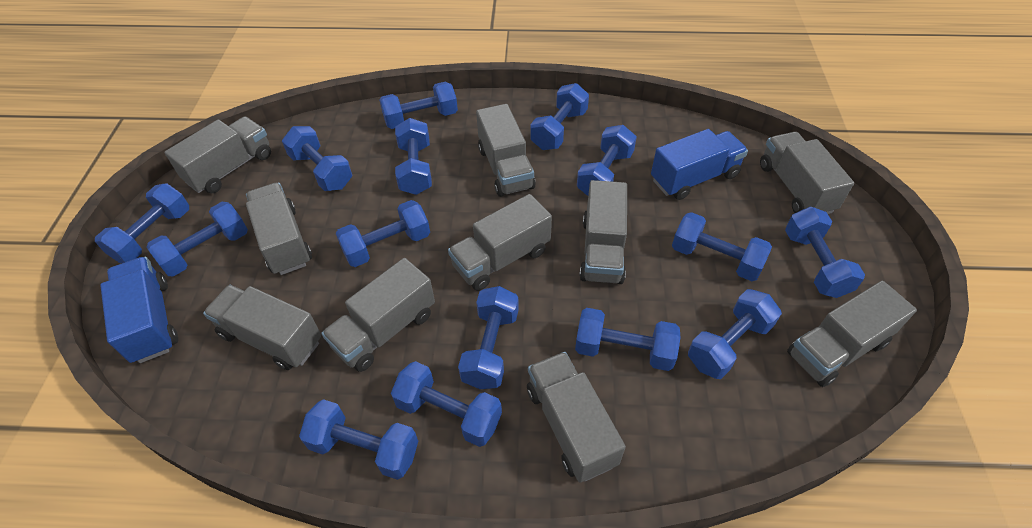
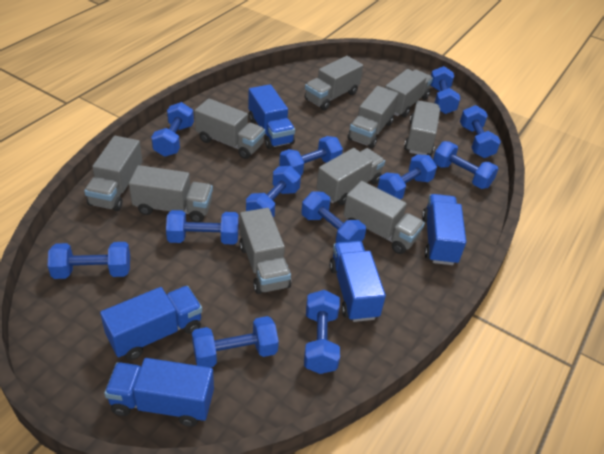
blue dumbbell: 15 -> 12
blue truck: 2 -> 5

